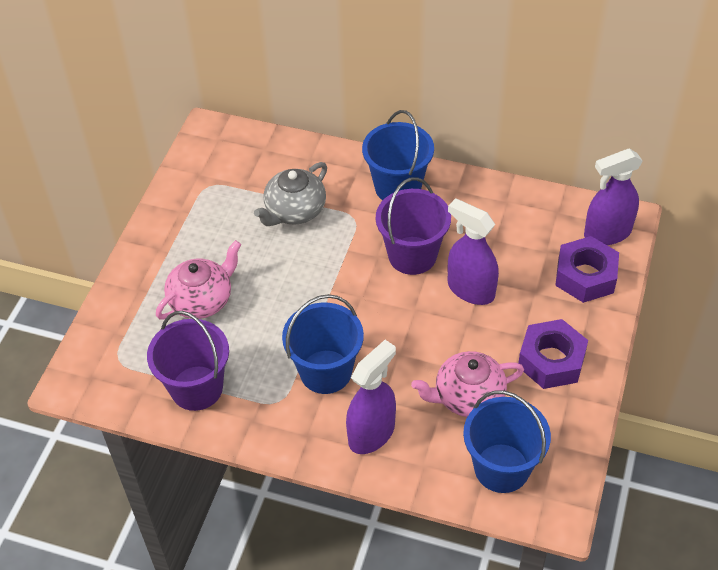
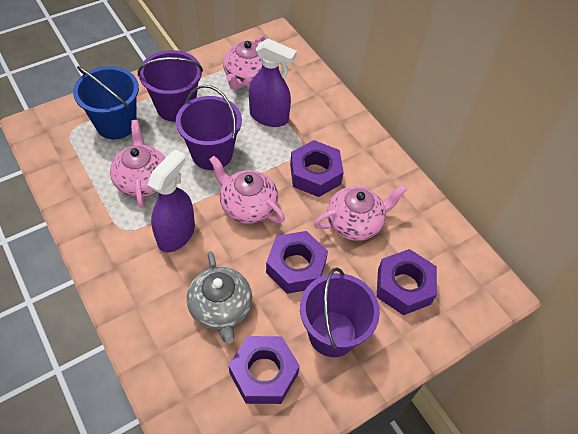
blue bucket: 3 -> 1
pink teapot: 2 -> 4
purple bucket: 2 -> 3
purple nut: 2 -> 4
purple spray bottle: 3 -> 2

